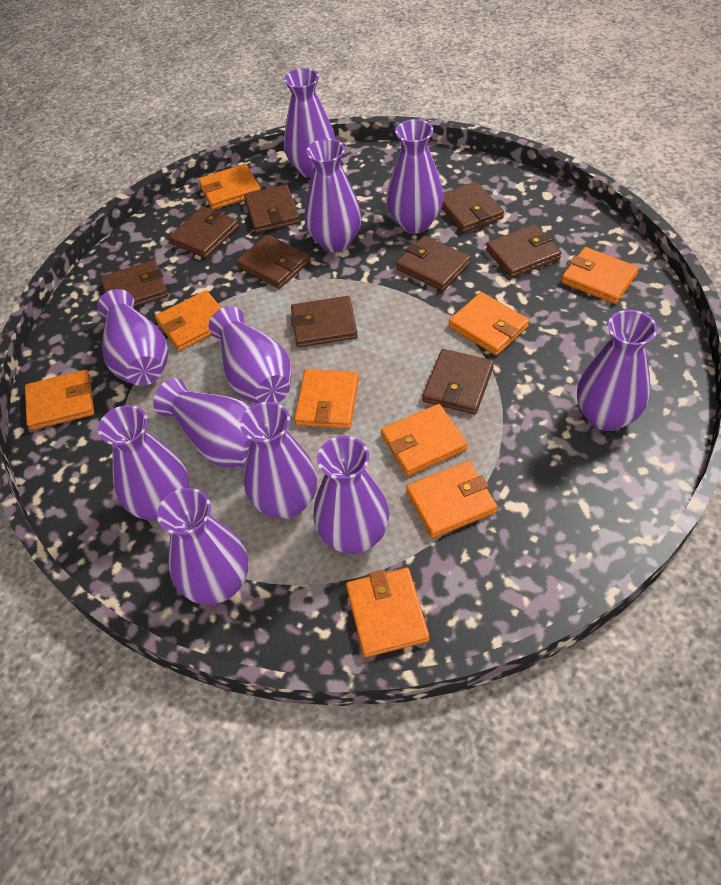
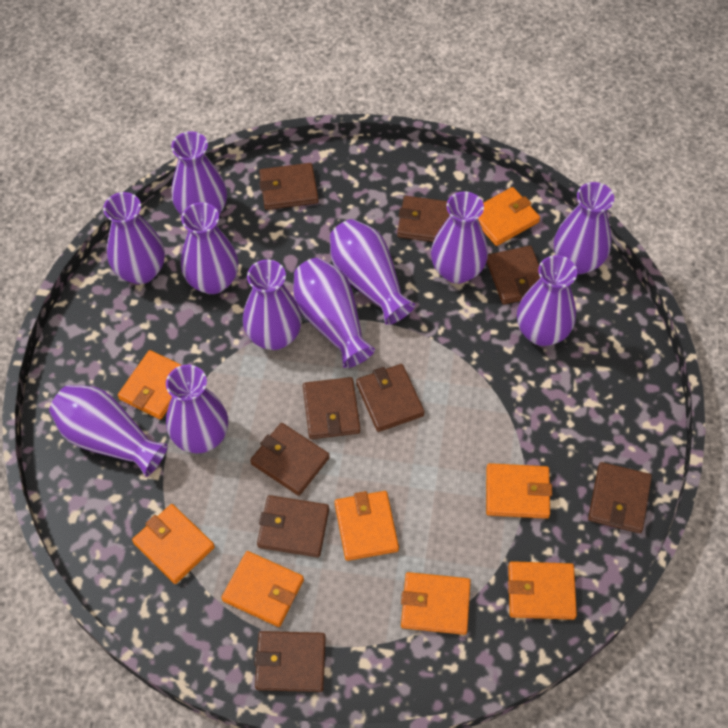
orange wallet: 9 -> 8

